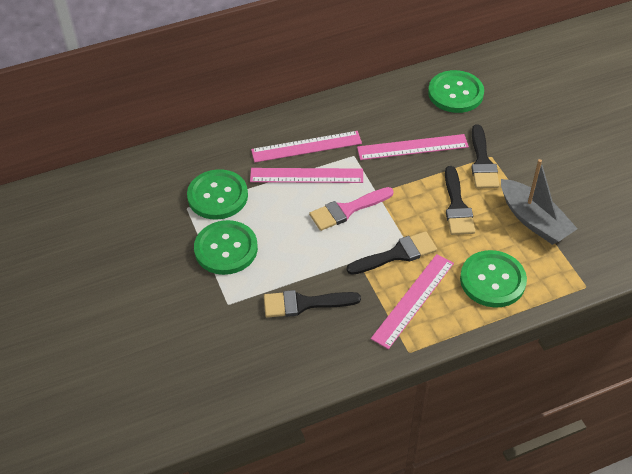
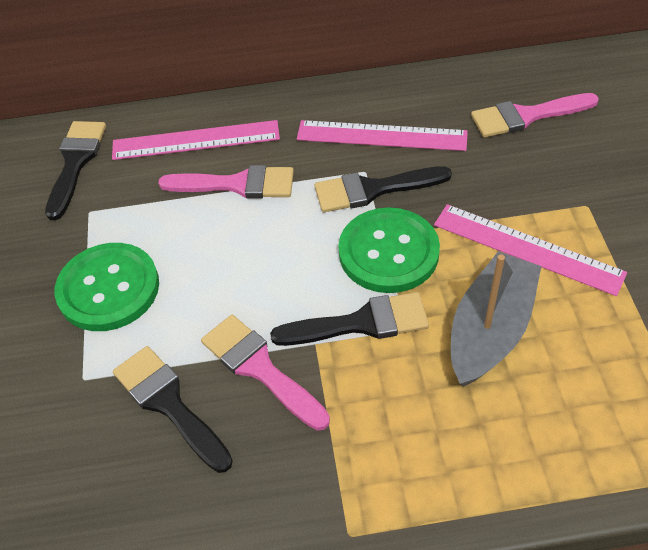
green button: 4 -> 2
pink brush: 1 -> 3
pink ruler: 4 -> 3

